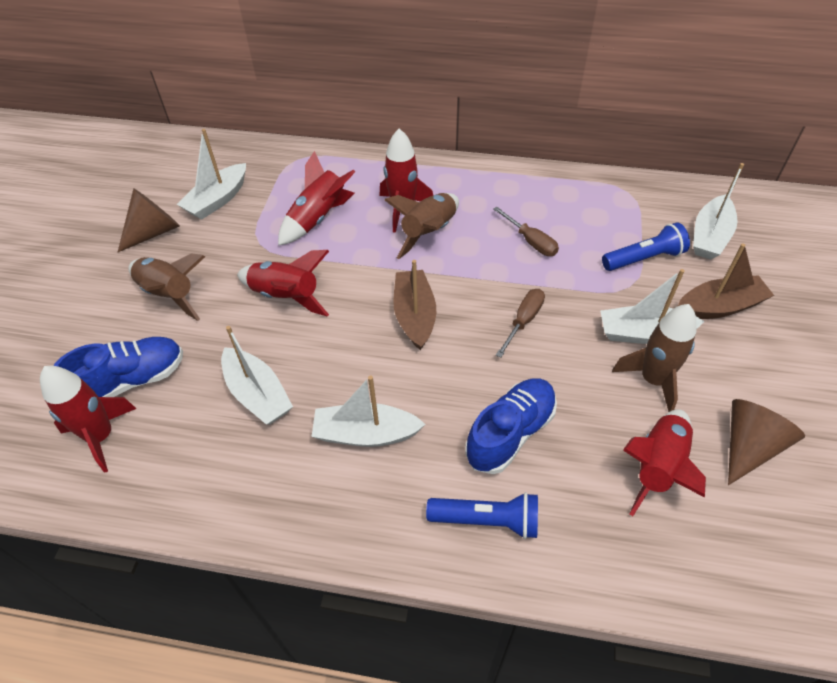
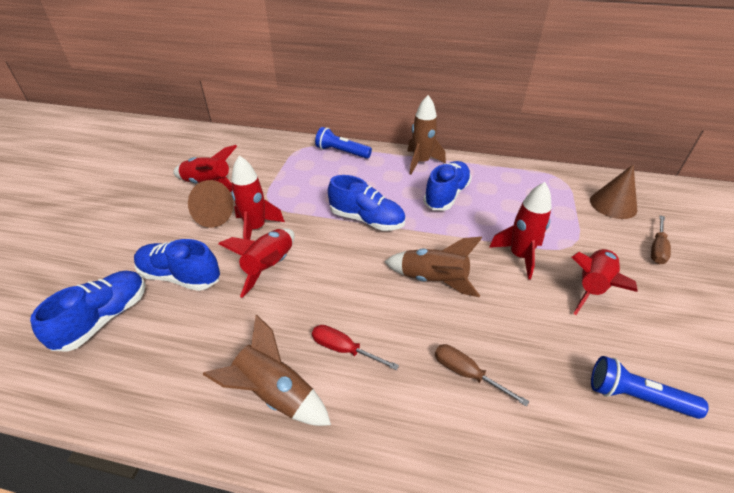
blue shoe: 2 -> 4
brown boat: 2 -> 0
red screwdriver: 0 -> 1
white boat: 5 -> 0

